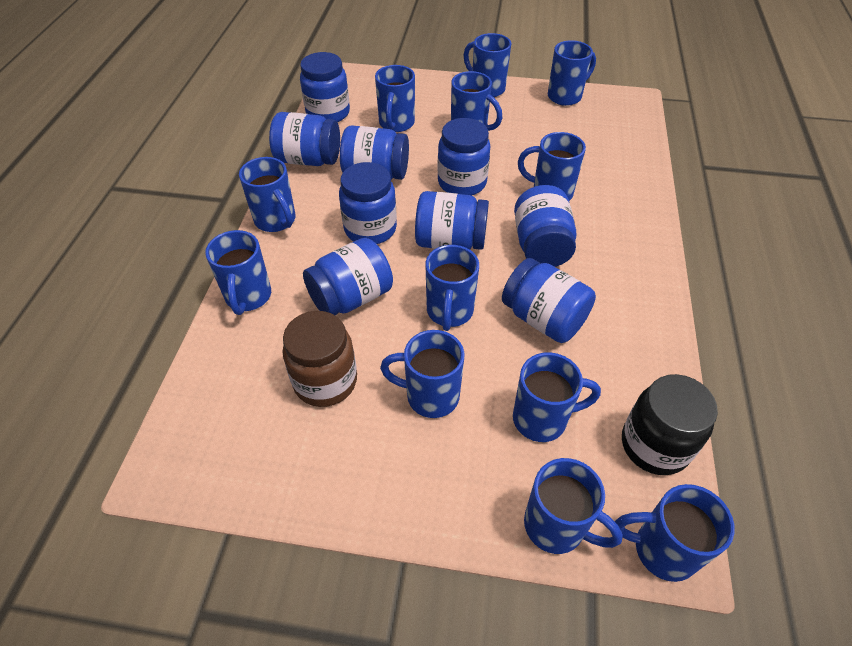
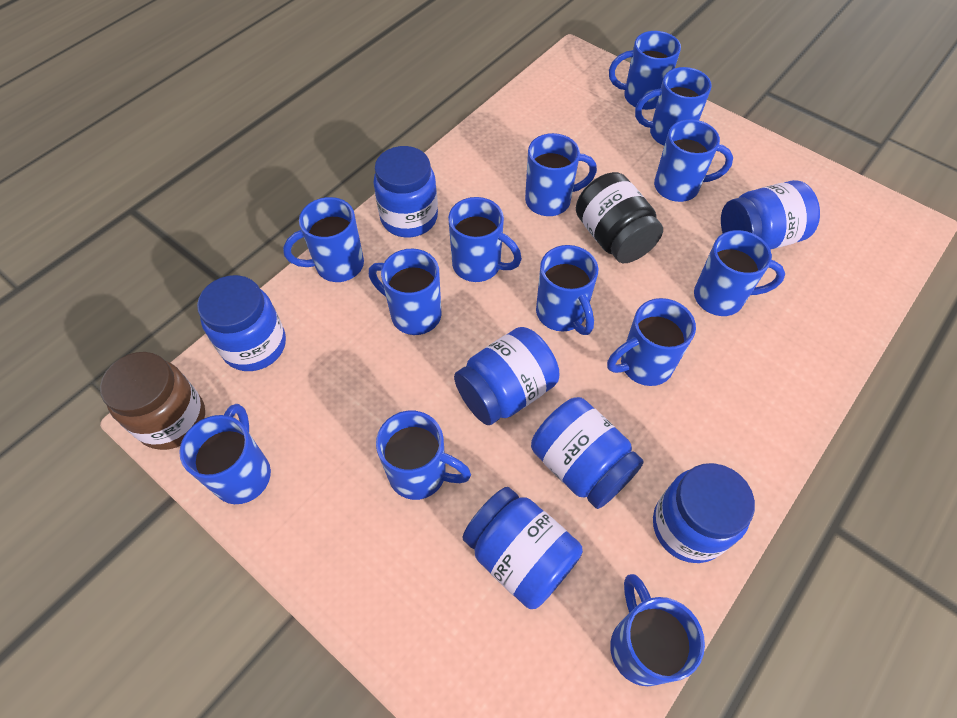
blue jar: 9 -> 7
blue mug: 12 -> 13

